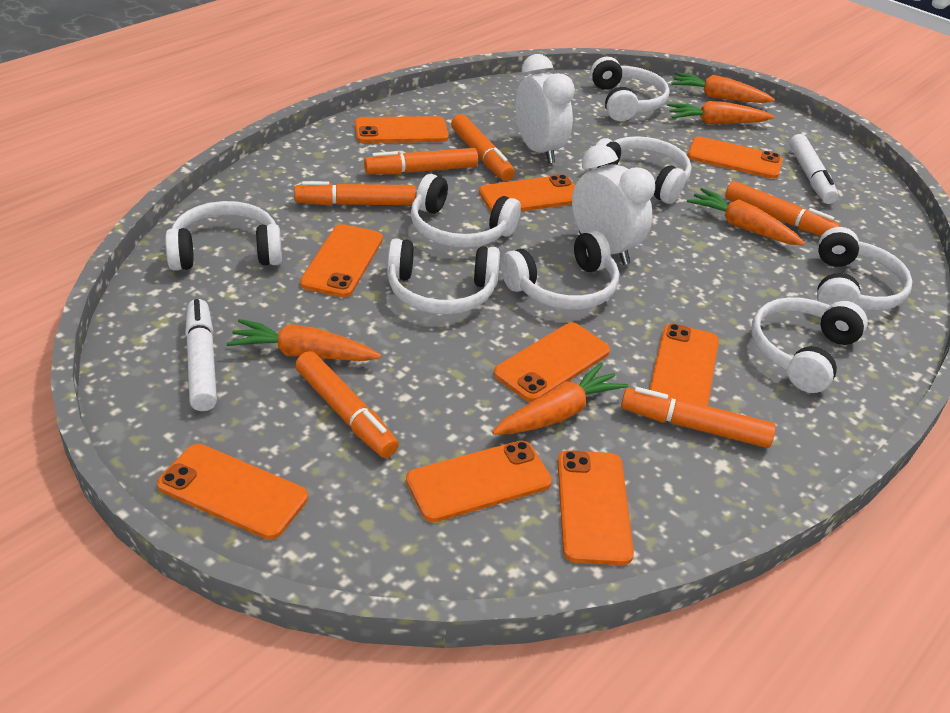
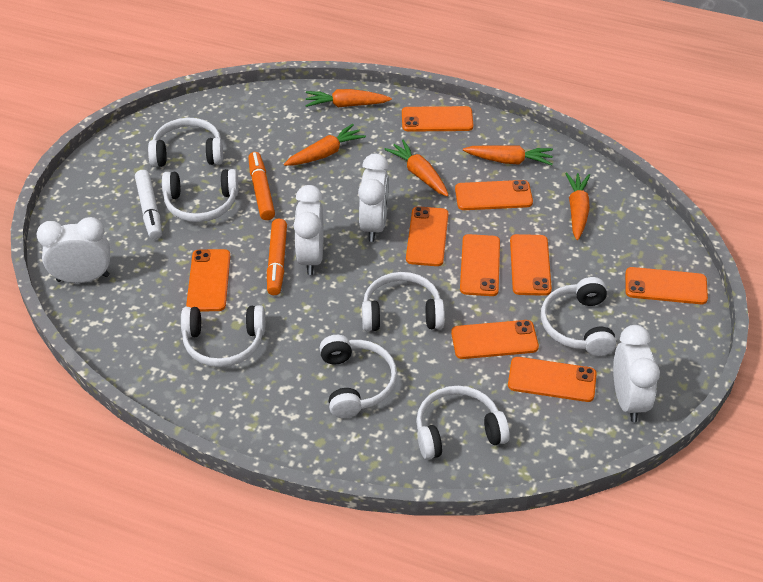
orange marker: 6 -> 2
white clock: 2 -> 4
white headphones: 8 -> 7
white marker: 2 -> 1

